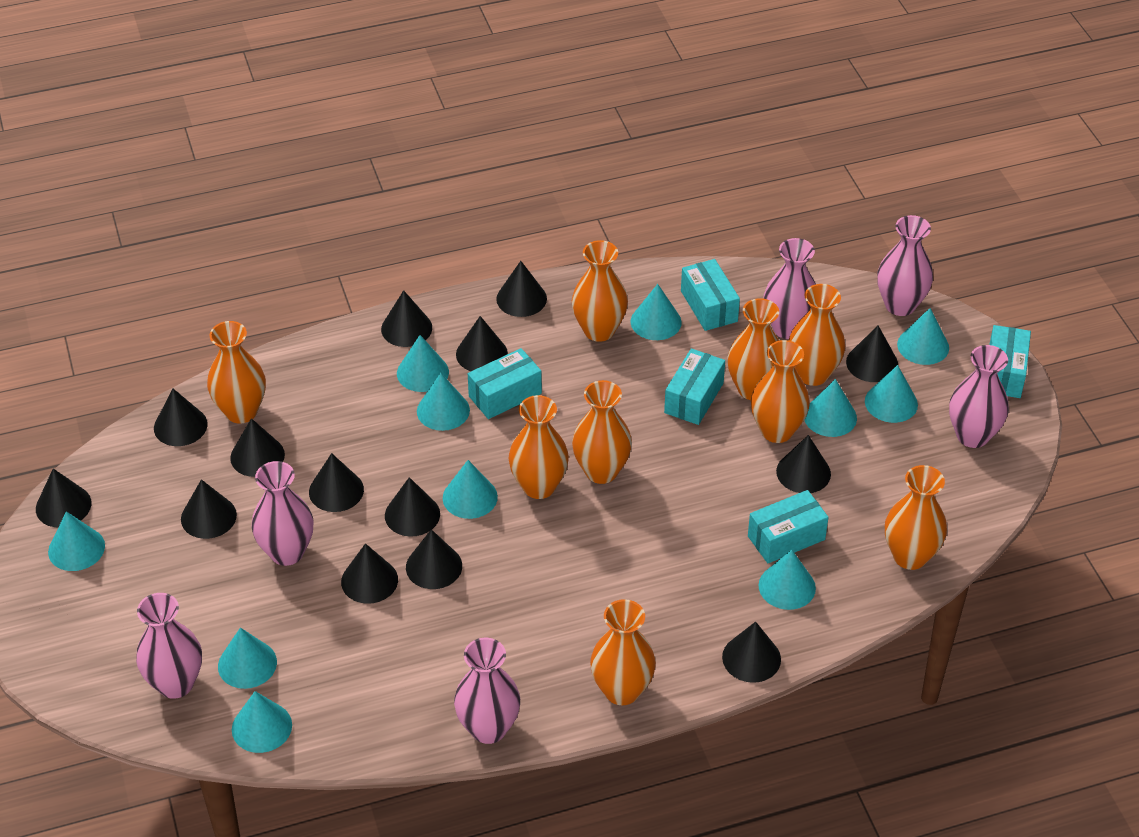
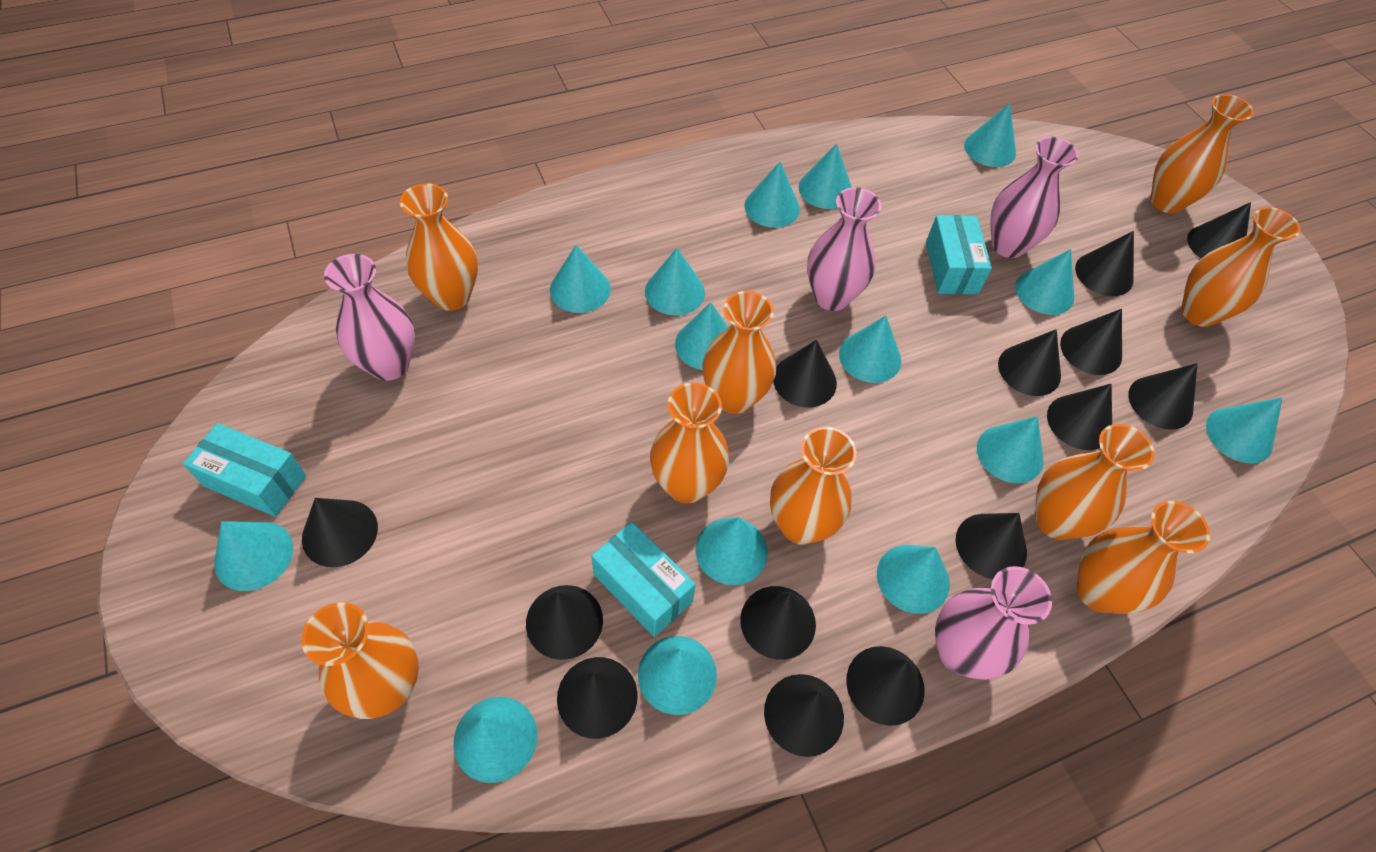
pink vase: 6 -> 4
turquoise box: 5 -> 3
turquoise cone: 11 -> 15

